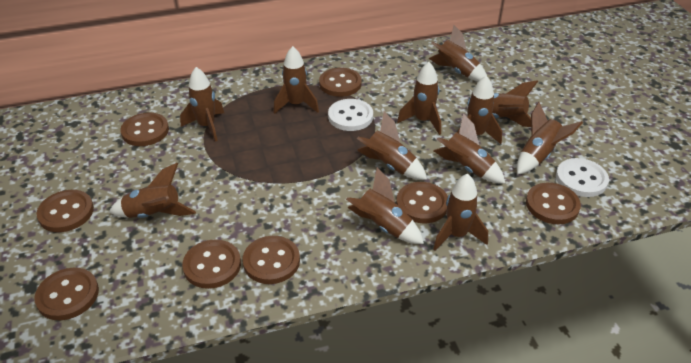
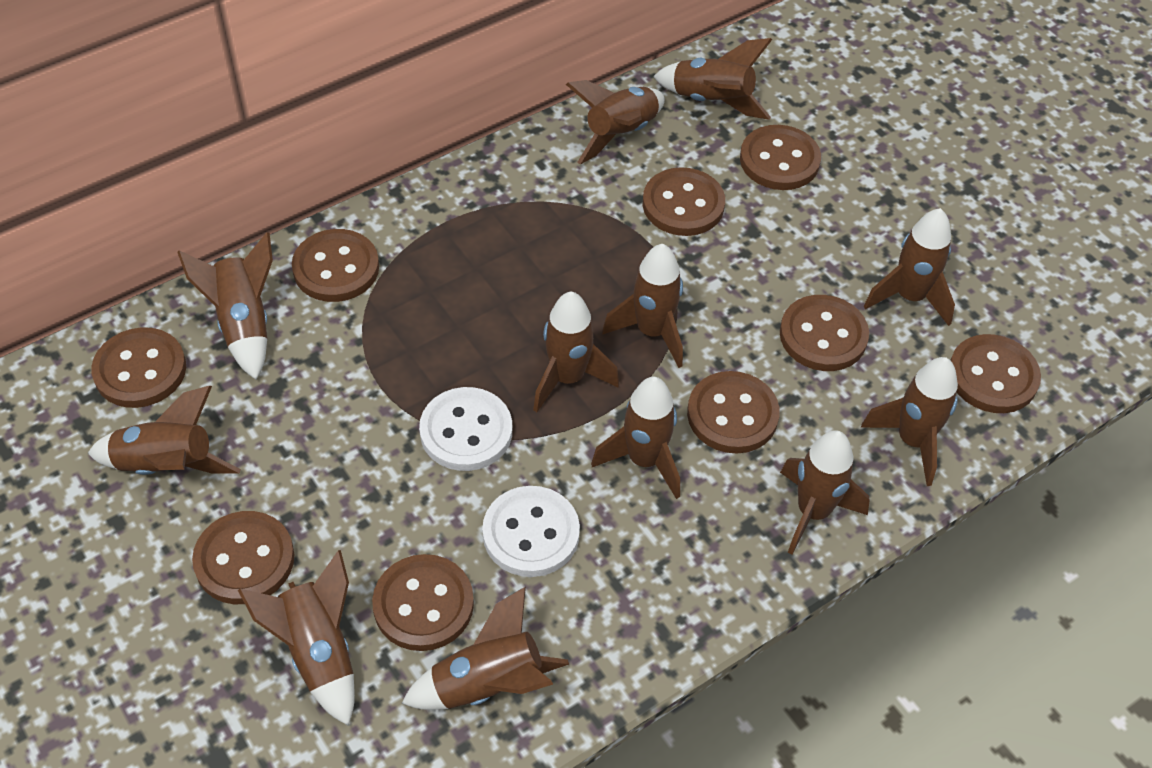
brown button: 8 -> 9

